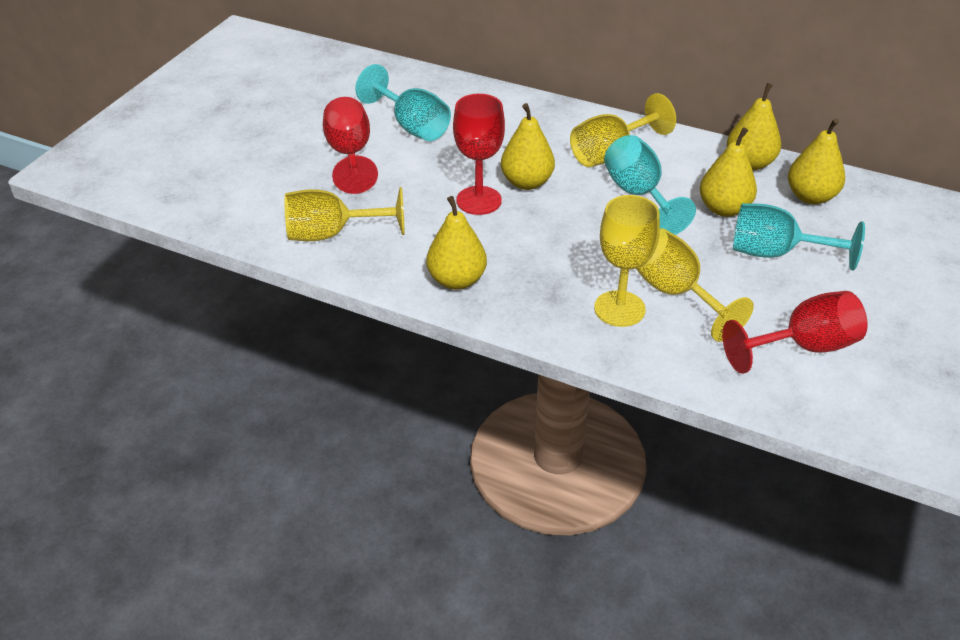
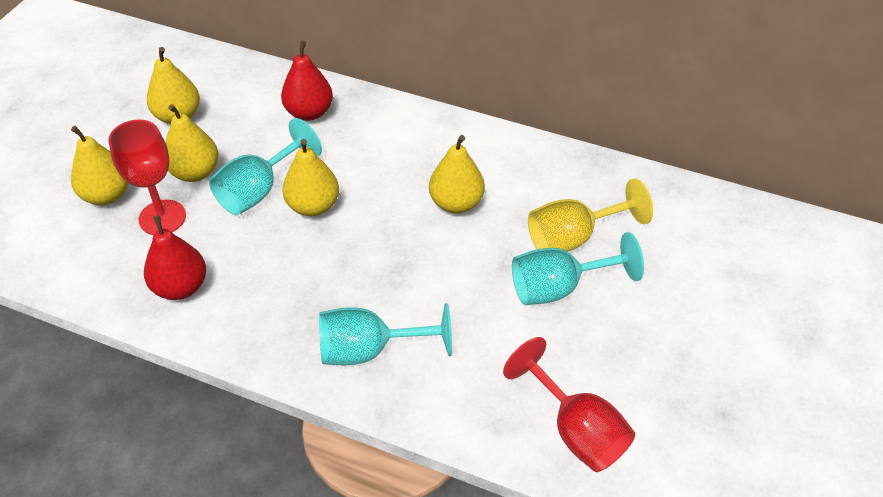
red goblet: 3 -> 2
red pear: 0 -> 2
yellow goblet: 4 -> 1

